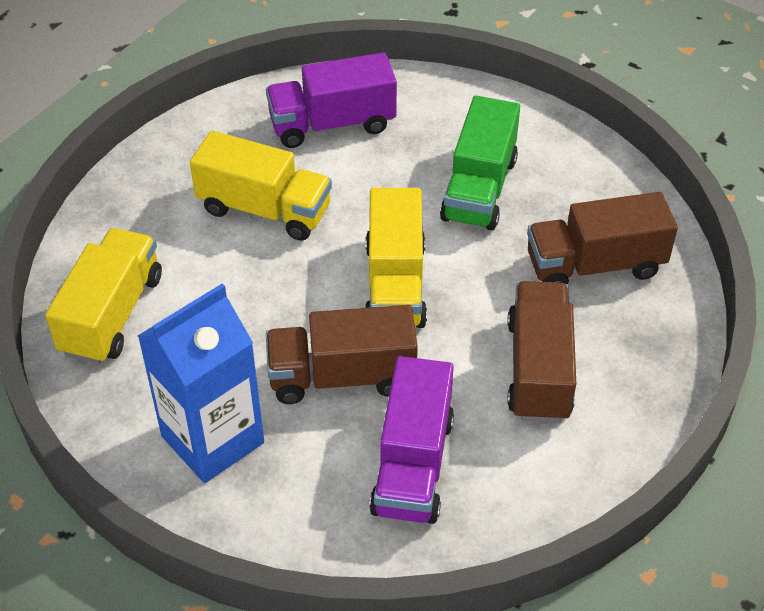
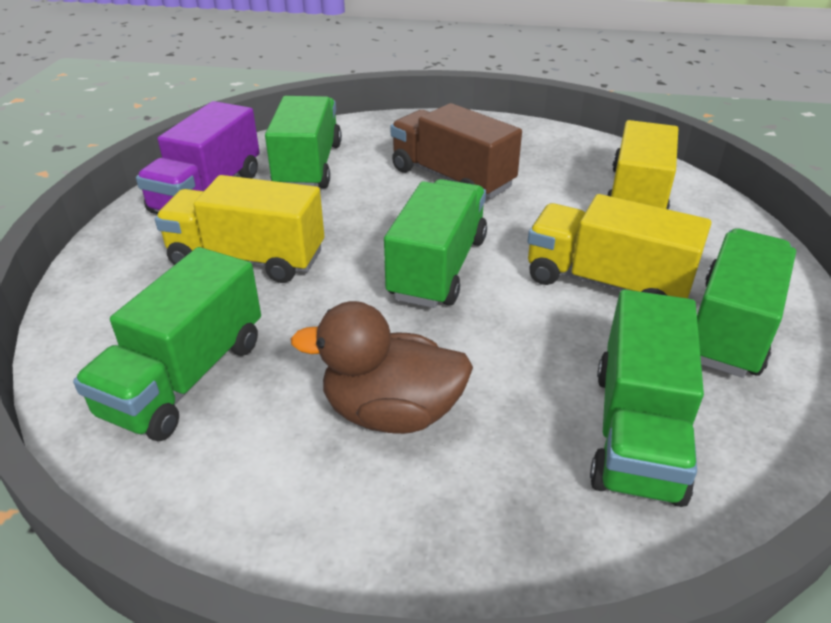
blue carton: 1 -> 0
brown duck: 0 -> 1
brown truck: 3 -> 1
green truck: 1 -> 5
purple truck: 2 -> 1

